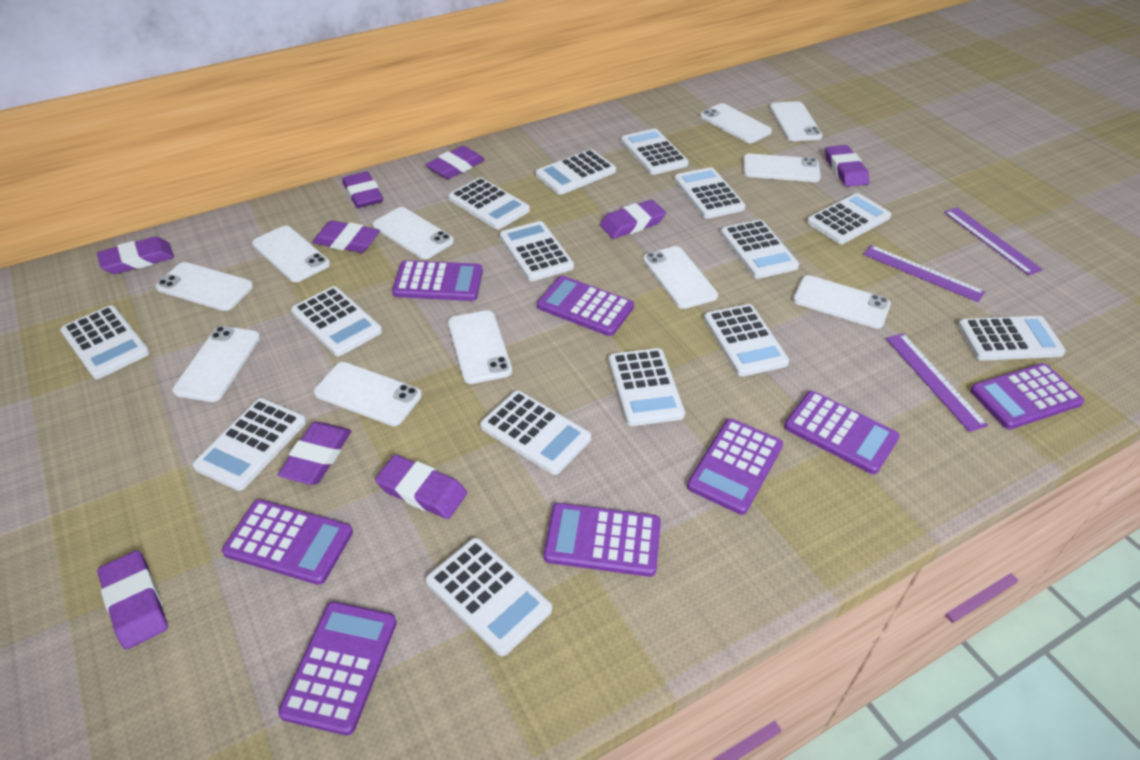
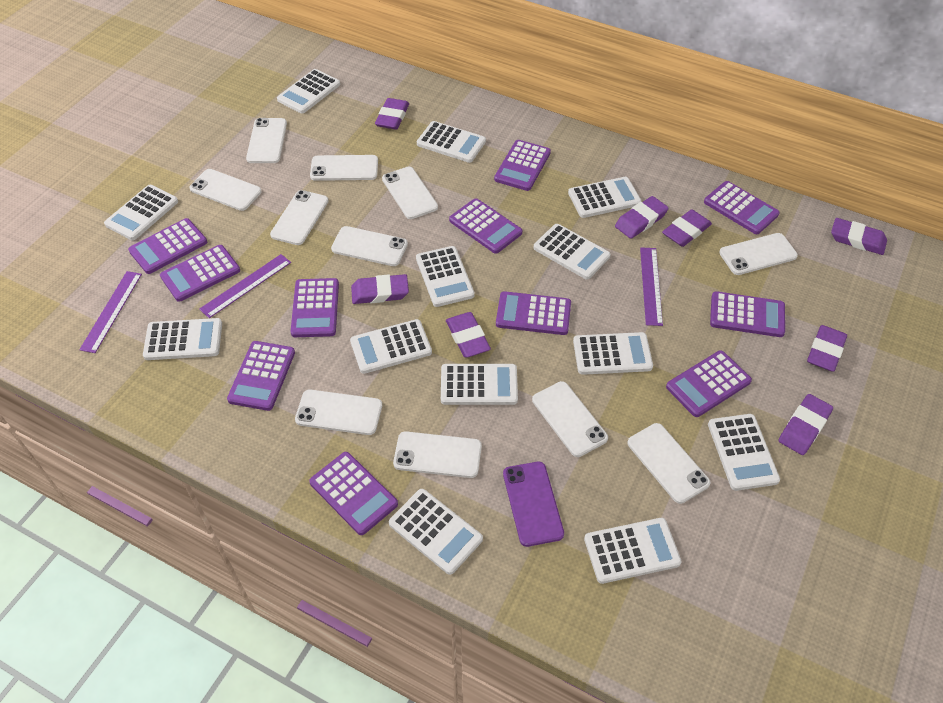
purple calculator: 8 -> 11
purple eraser: 9 -> 8
purple phone: 0 -> 1
white calculator: 15 -> 13

